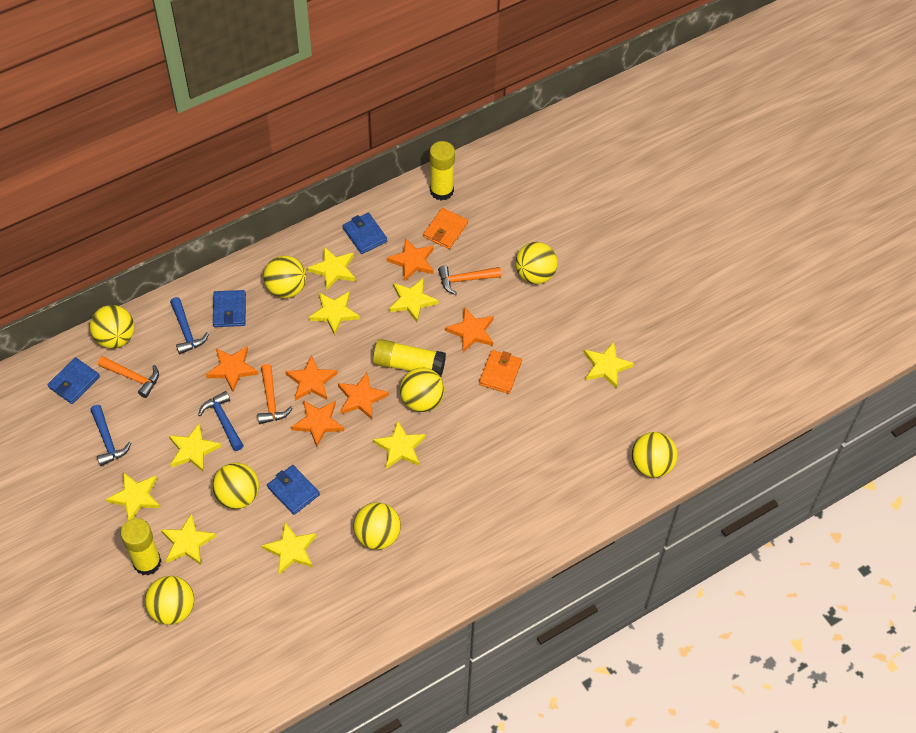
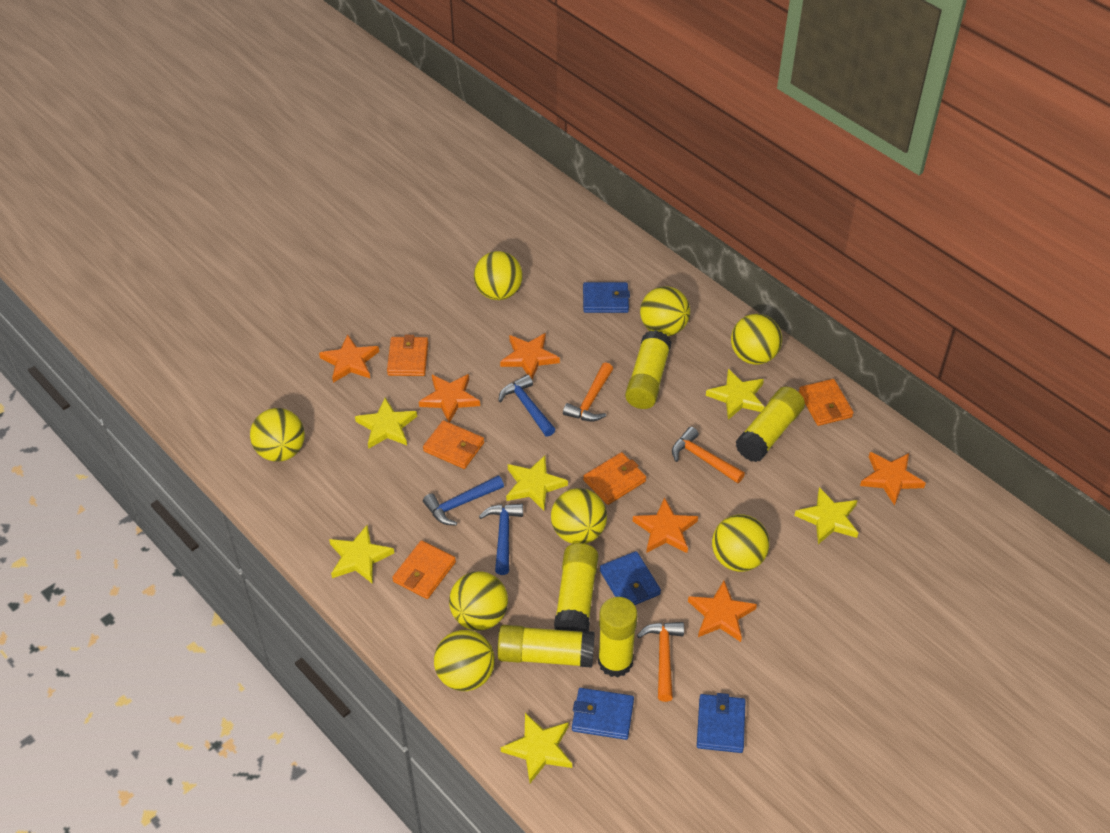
orange wallet: 2 -> 5
yellow glue stick: 3 -> 5
yellow star: 9 -> 6

